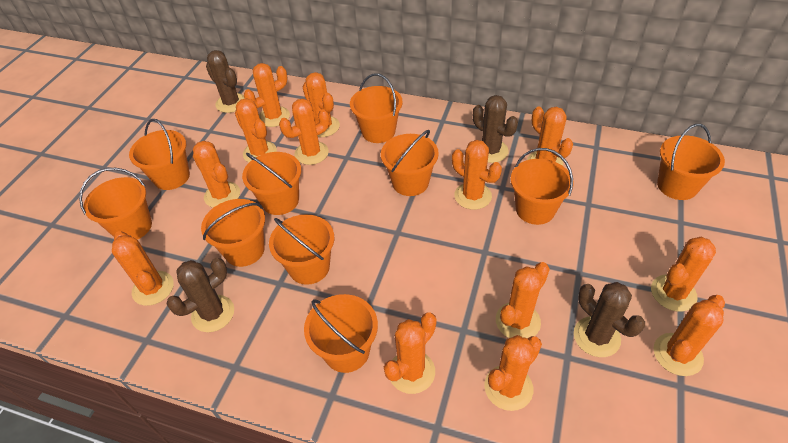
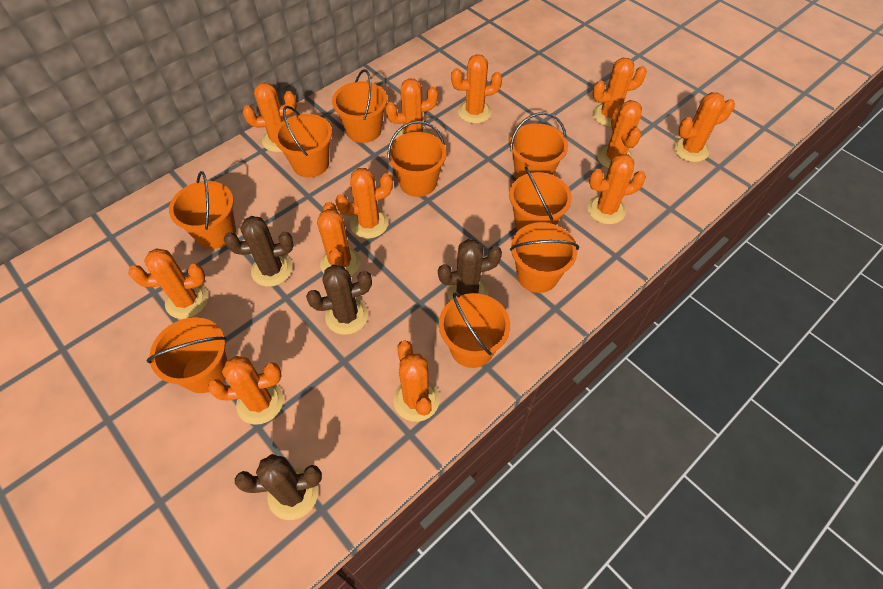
orange bucket: 10 -> 9
orange cactus: 13 -> 12

